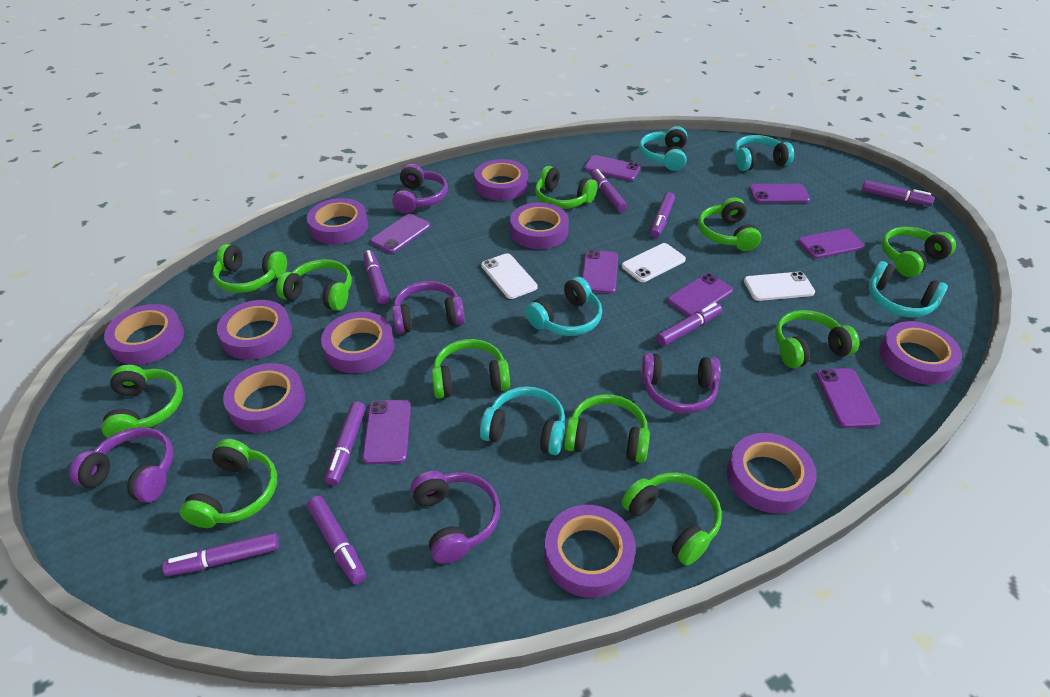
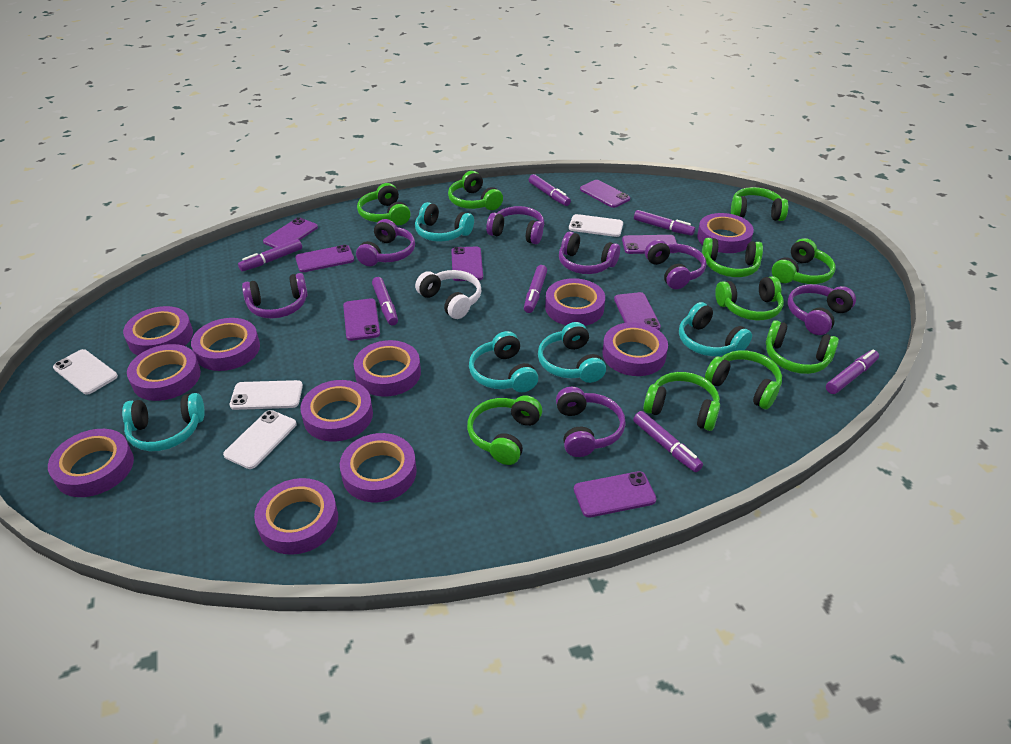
green headphones: 11 -> 10
purple headphones: 5 -> 7
purple marker: 8 -> 7
purple tape: 10 -> 11
white headphones: 0 -> 1
white phone: 3 -> 4

